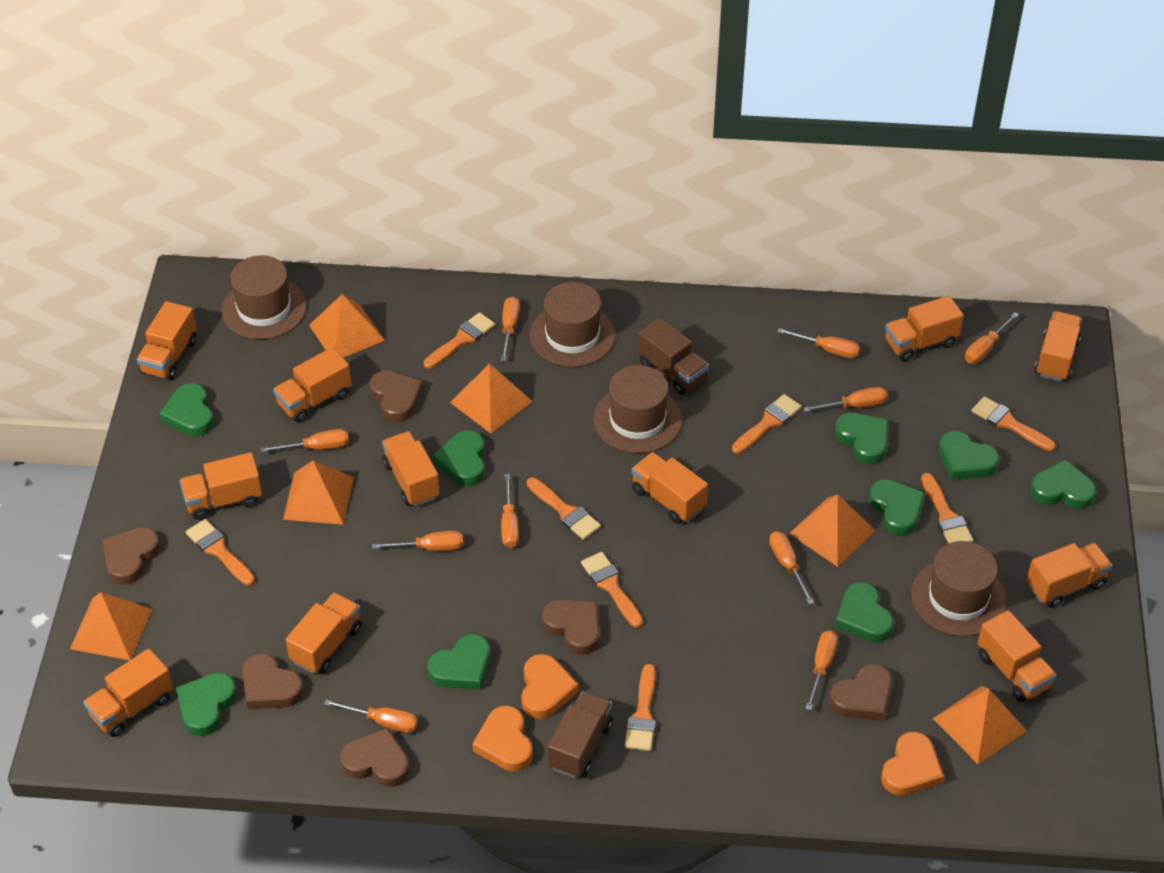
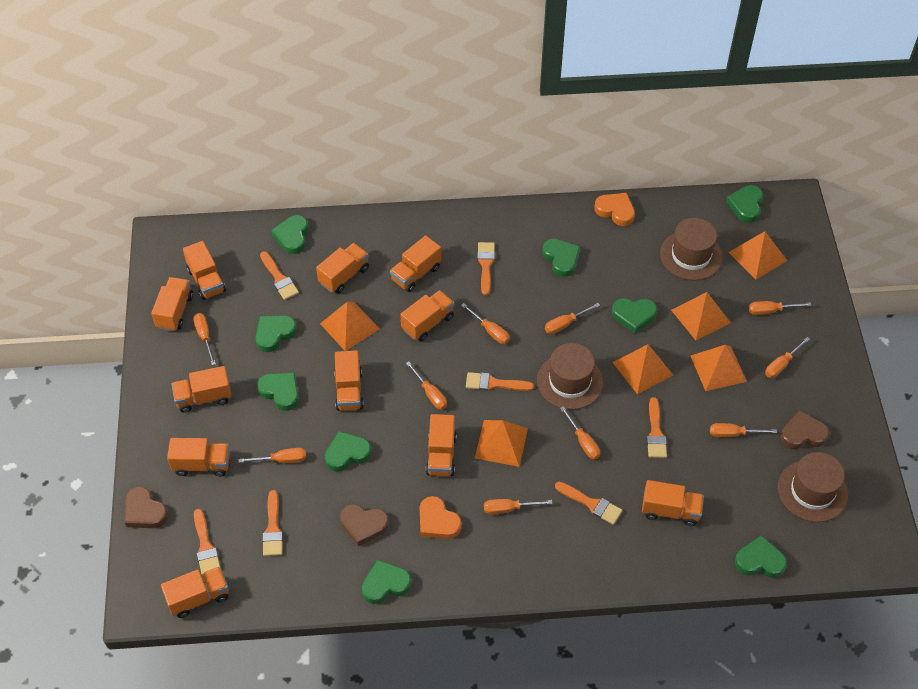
brown hat: 4 -> 3
brown heart: 6 -> 3
brown truck: 2 -> 0
orange brush: 8 -> 7
orange heart: 3 -> 2

